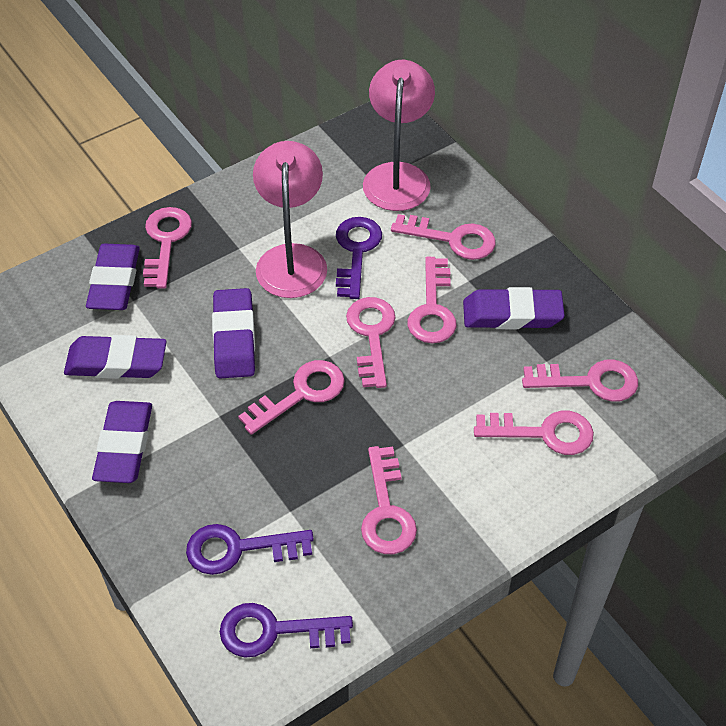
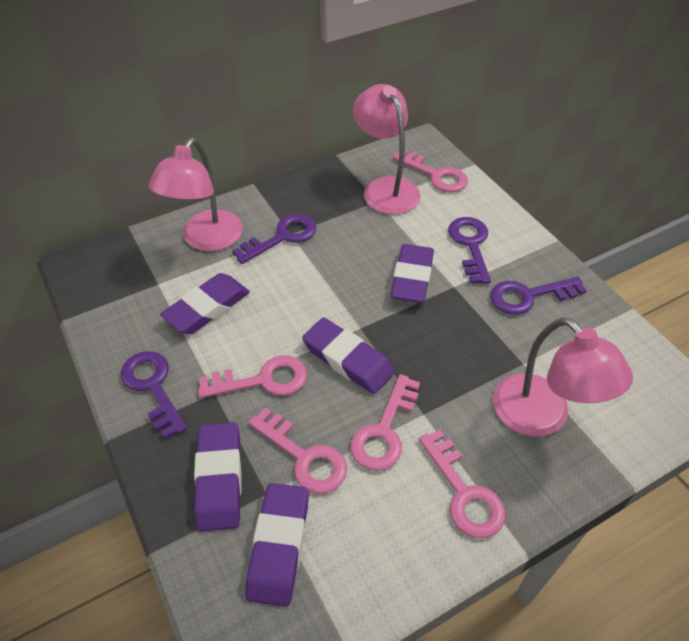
pink key: 8 -> 5
pink lamp: 2 -> 3
purple key: 3 -> 4

